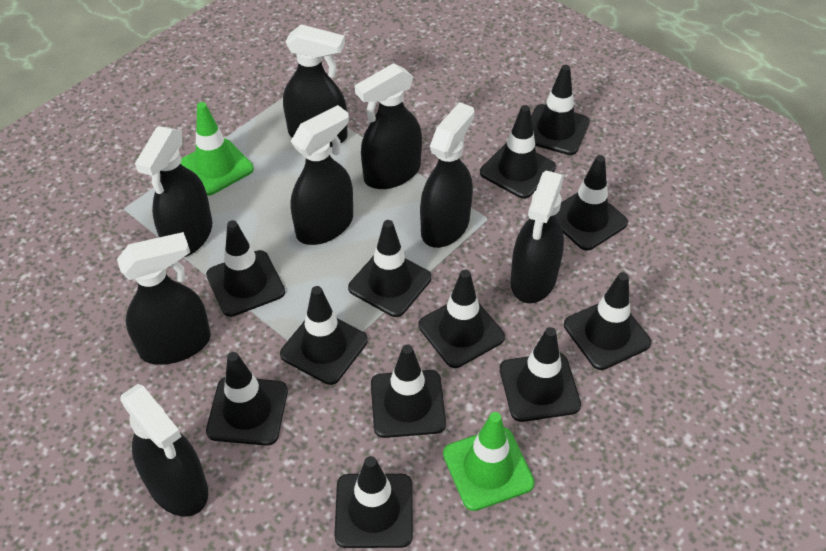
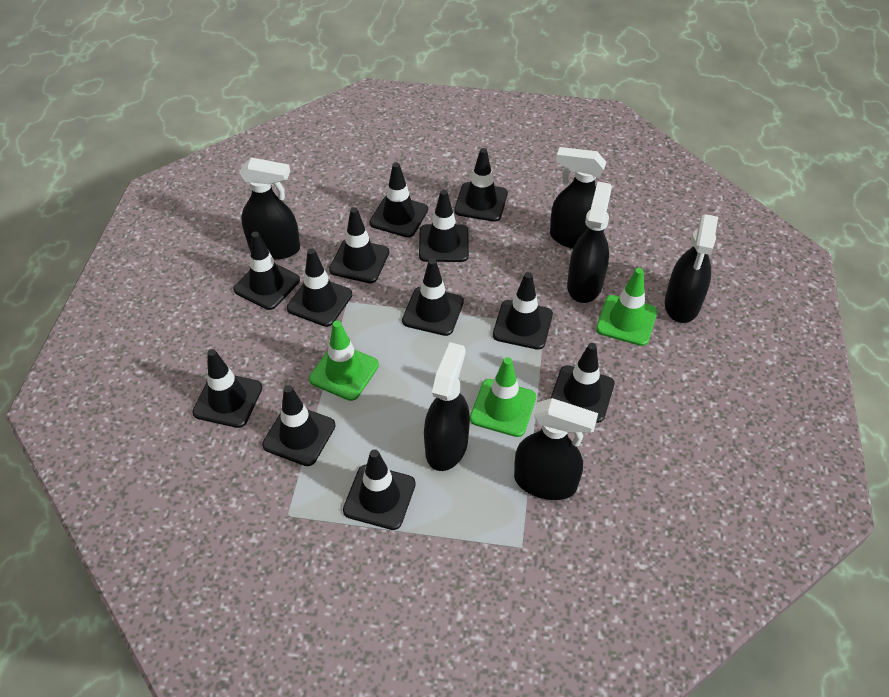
black spray bottle: 8 -> 6
green traffic cone: 2 -> 3

